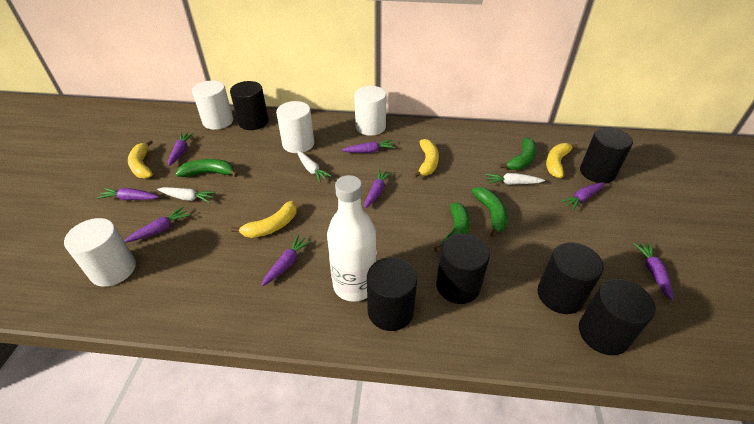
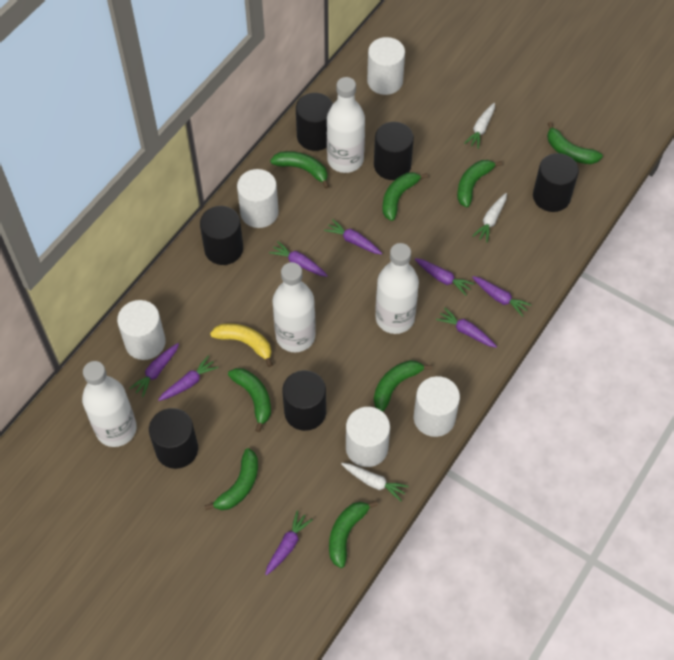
green banana: 4 -> 8
white bottle: 1 -> 4
white cylinder: 4 -> 5
yellow banana: 4 -> 1

